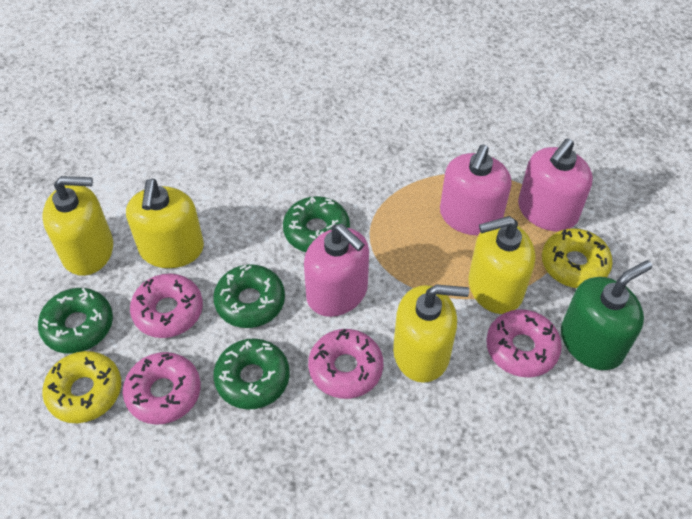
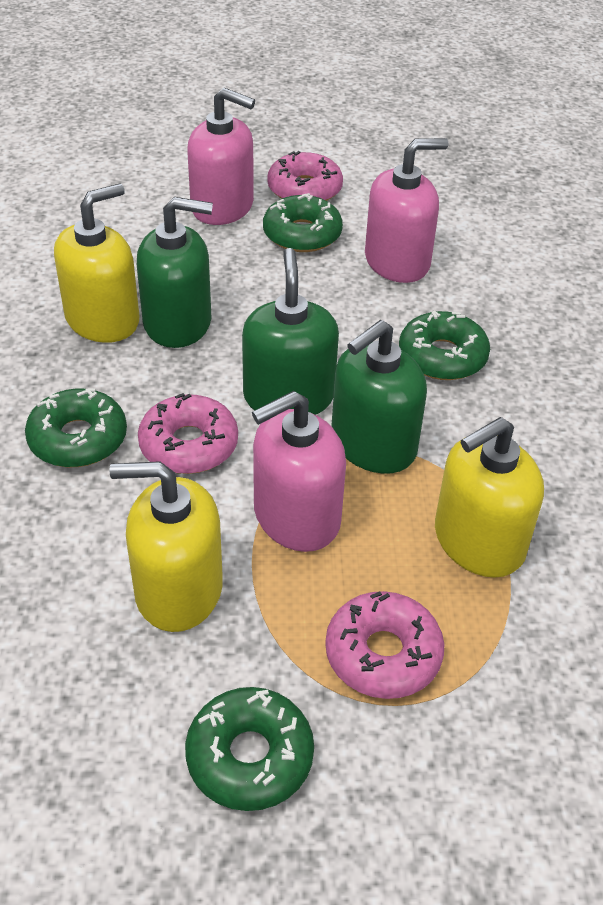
green soap dispenser: 1 -> 3
pink donut: 4 -> 3
yellow donut: 2 -> 0
yellow soap dispenser: 4 -> 3

